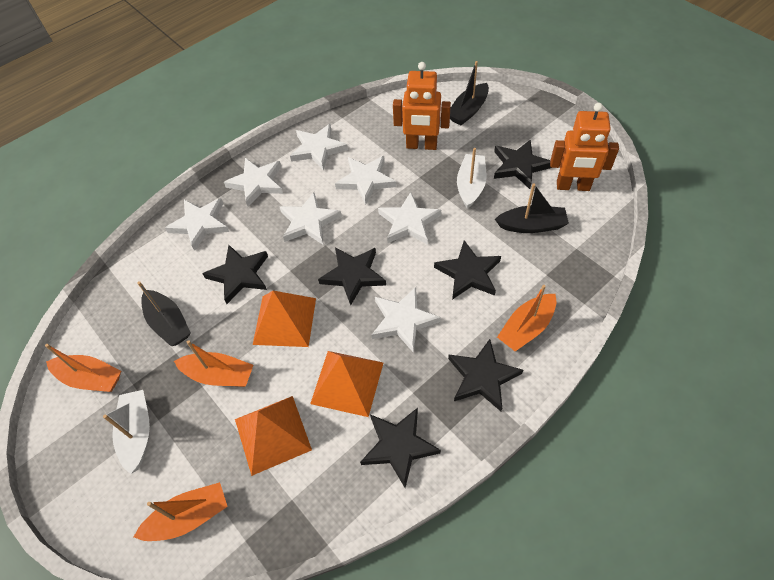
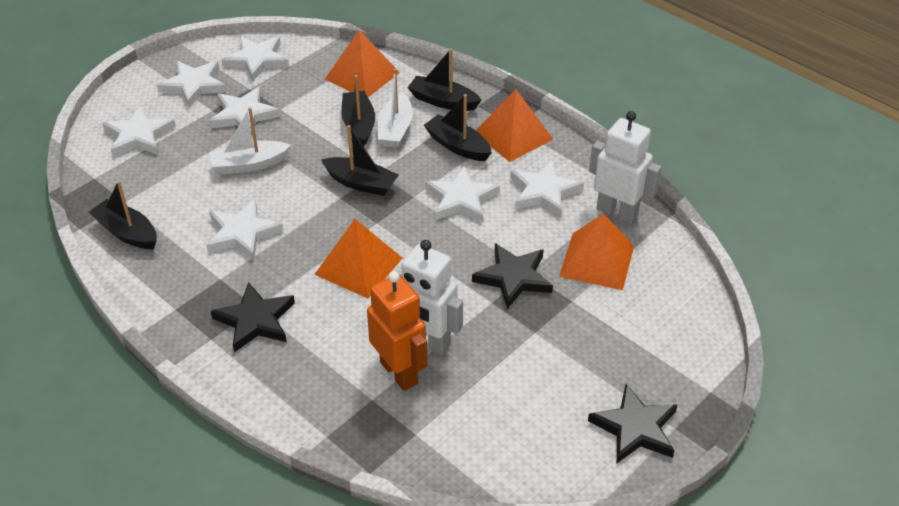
black boat: 3 -> 5
black star: 6 -> 3
orange boat: 4 -> 0
orange pyramid: 3 -> 4
orange robot: 2 -> 1
white robot: 0 -> 2

